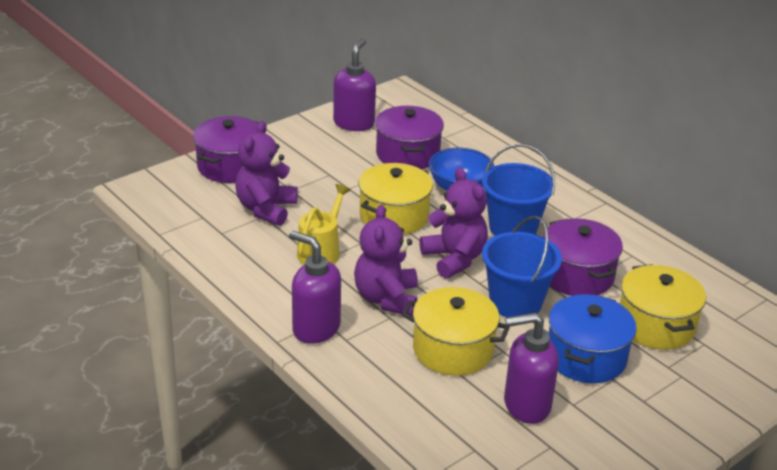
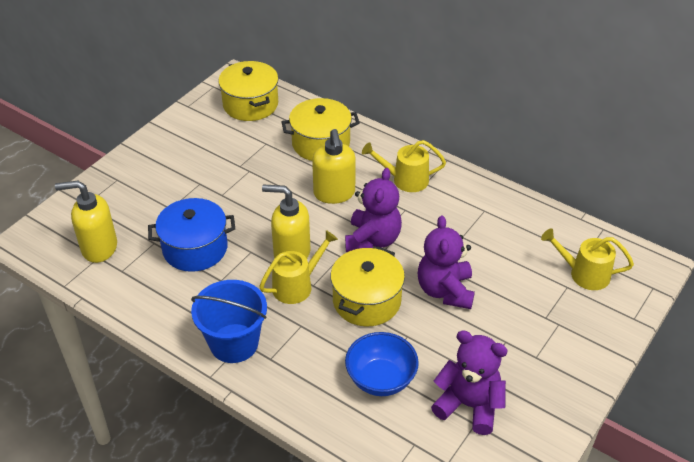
blue bucket: 2 -> 1
purple pot: 3 -> 0
purple soap dispenser: 3 -> 0
yellow soap dispenser: 0 -> 3
yellow watering can: 1 -> 3

